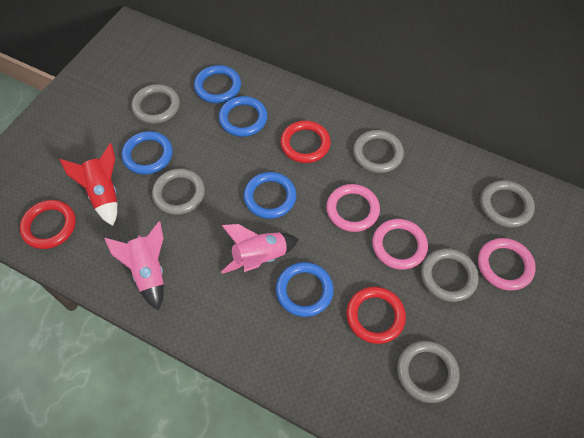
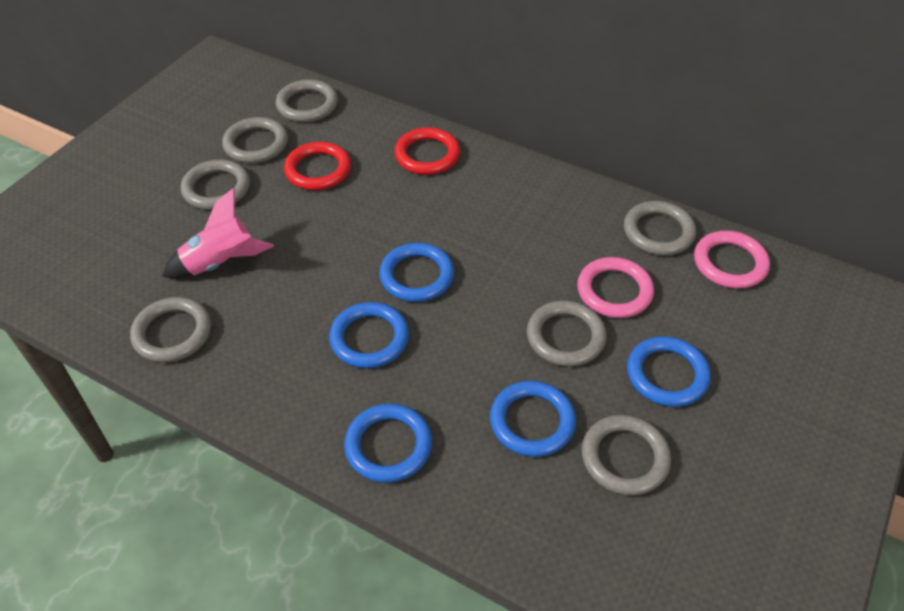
grey ring: 6 -> 7
pink ring: 3 -> 2
pink rocket: 2 -> 1
red ring: 3 -> 2
red rocket: 1 -> 0

